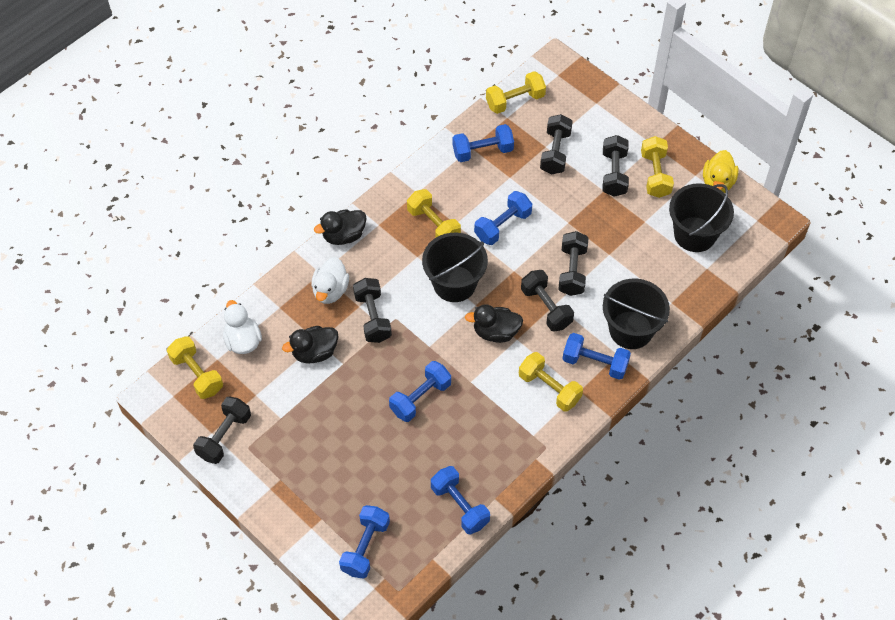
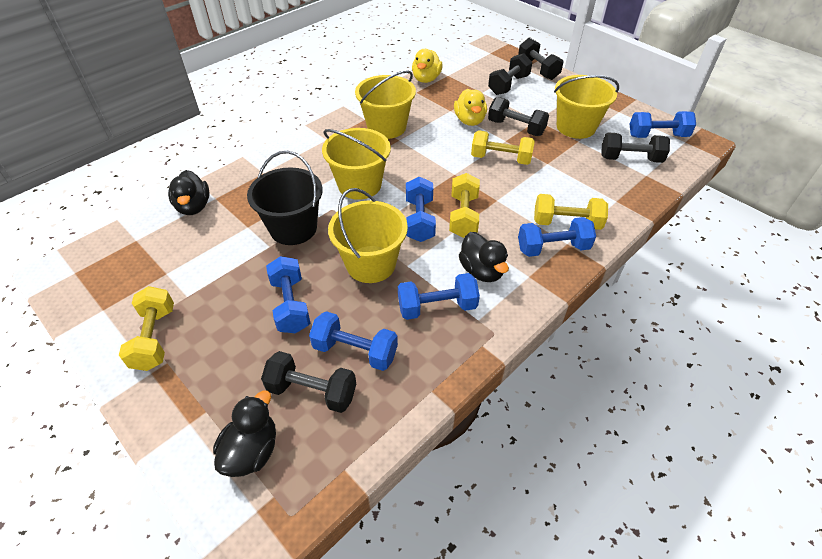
black bucket: 3 -> 1
black dumbbell: 6 -> 5
white duck: 2 -> 0
yellow bucket: 0 -> 4
yellow duck: 1 -> 2
yellow dumbbell: 5 -> 4

